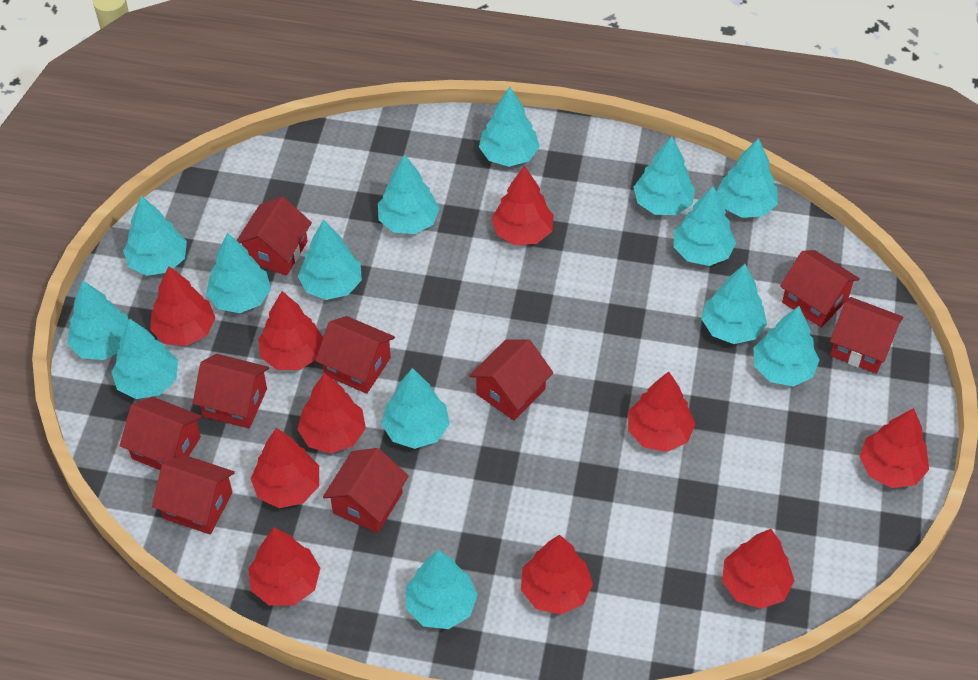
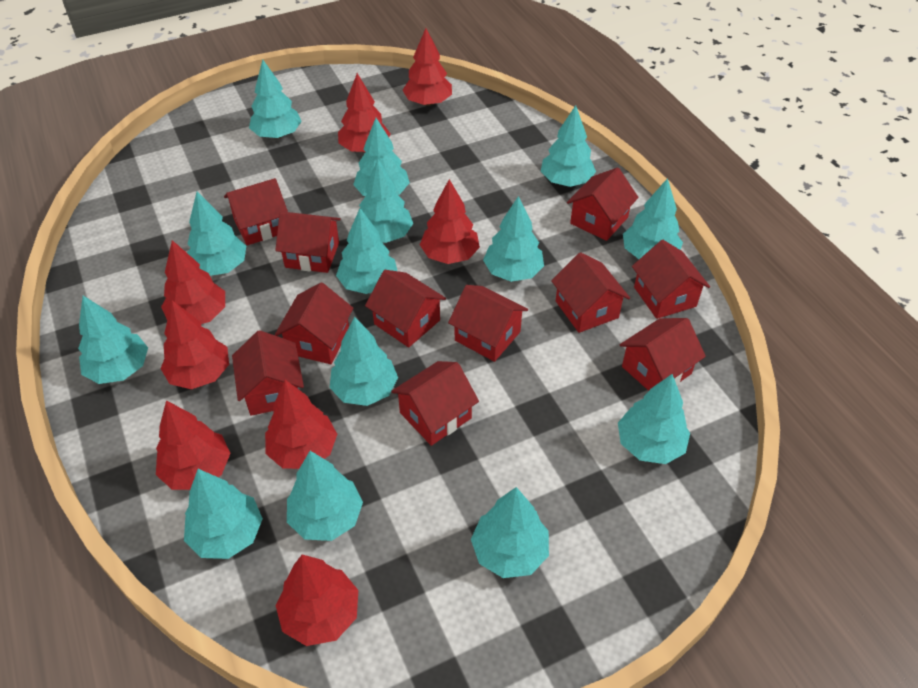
red house: 9 -> 11
red tree: 10 -> 8

